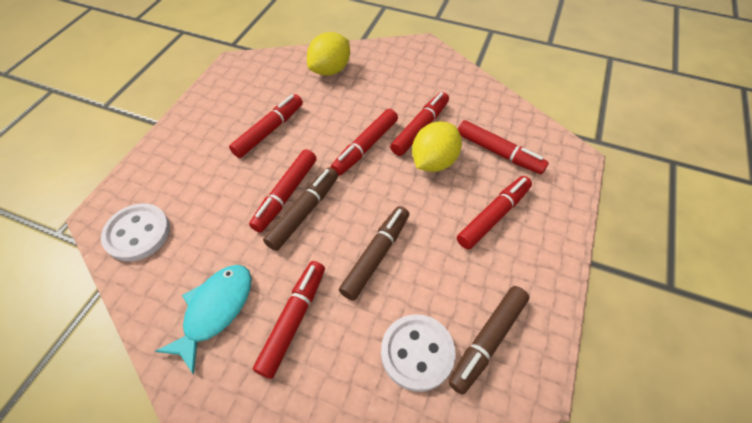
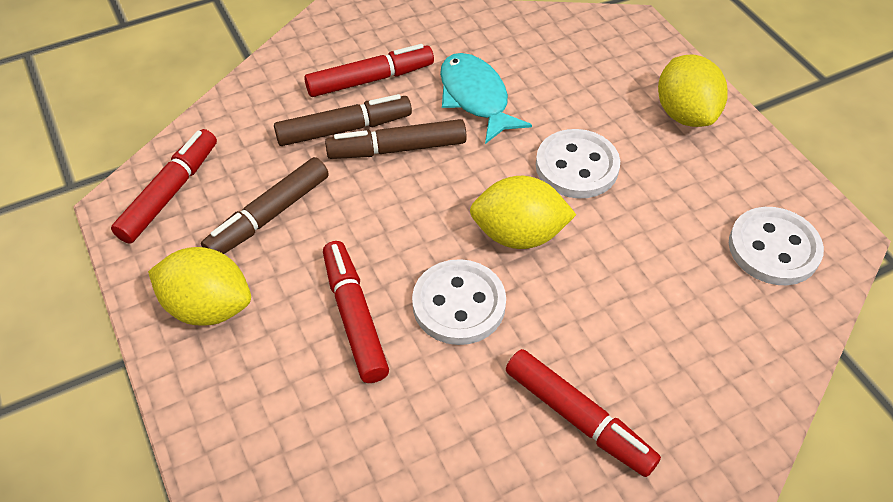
red marker: 7 -> 4
white button: 2 -> 3
yellow lemon: 2 -> 3

